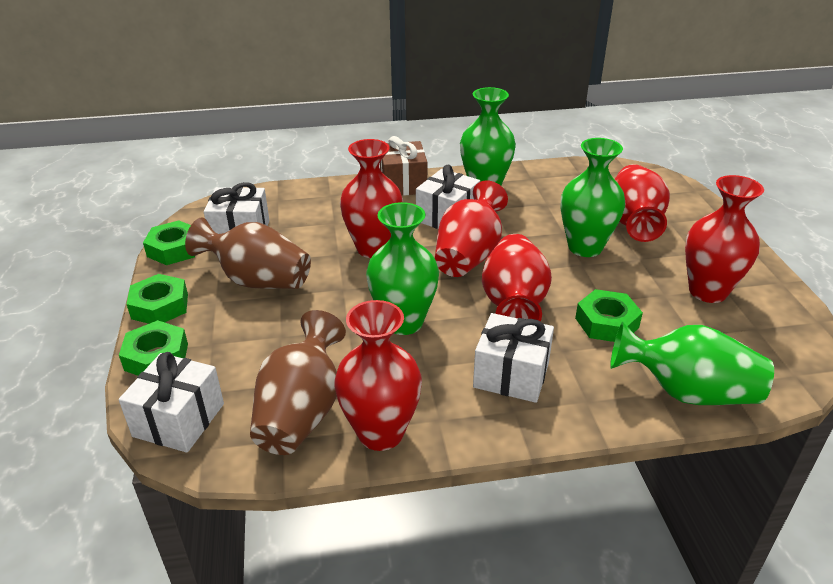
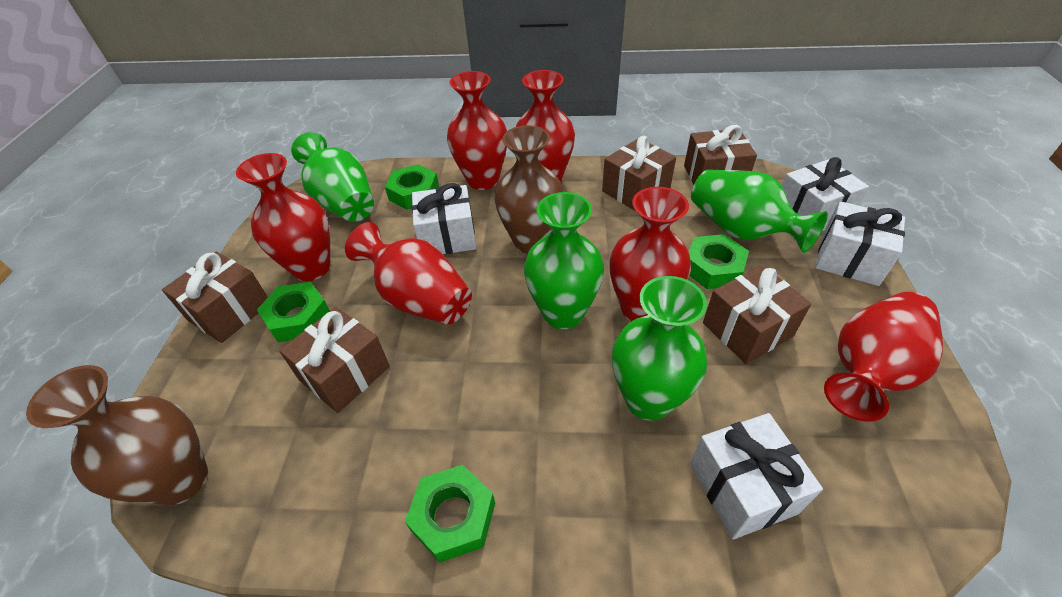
brown gift: 1 -> 5

